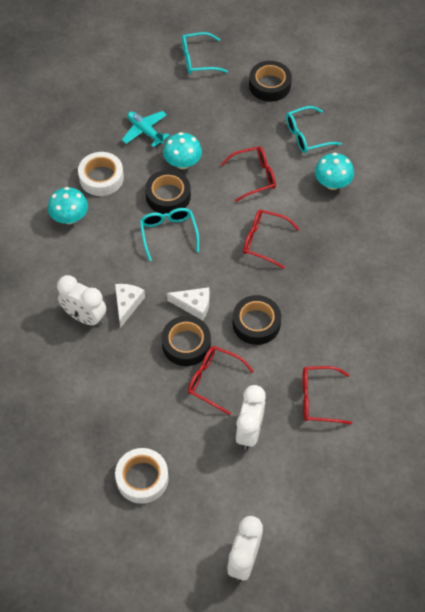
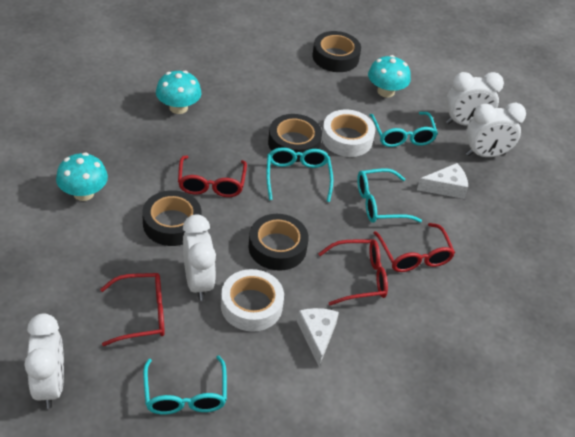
turquoise glasses: 3 -> 4
turquoise plane: 1 -> 0
white clock: 3 -> 4

